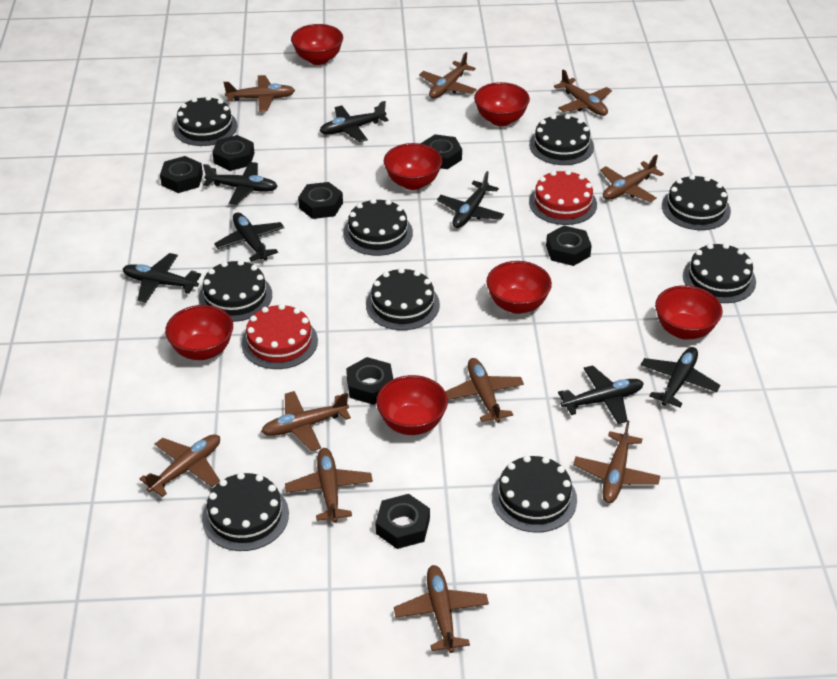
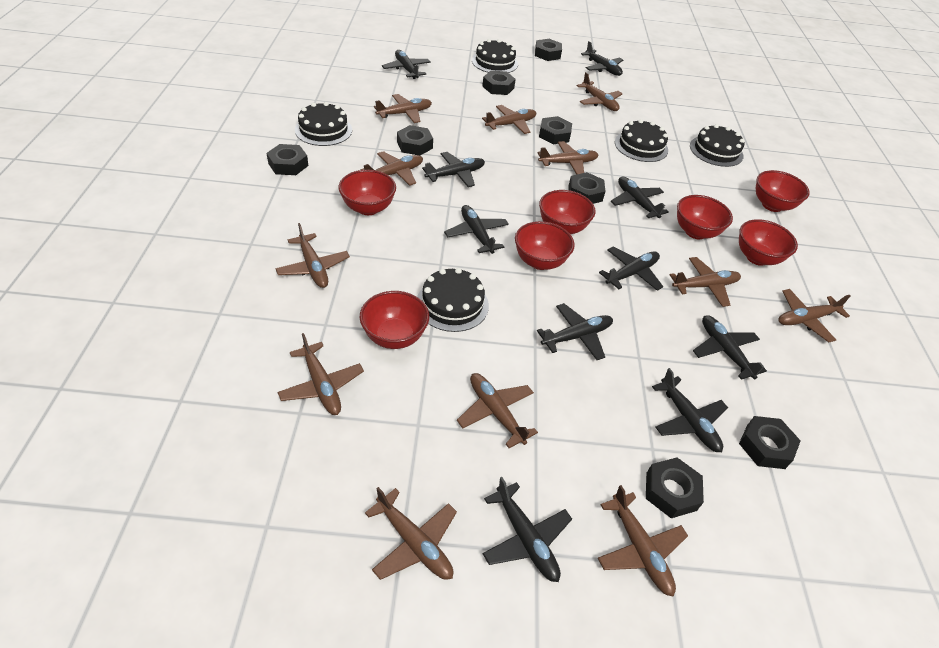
black cake: 9 -> 5
black nut: 7 -> 8
black plane: 7 -> 10
brown plane: 10 -> 12
red cake: 2 -> 0

